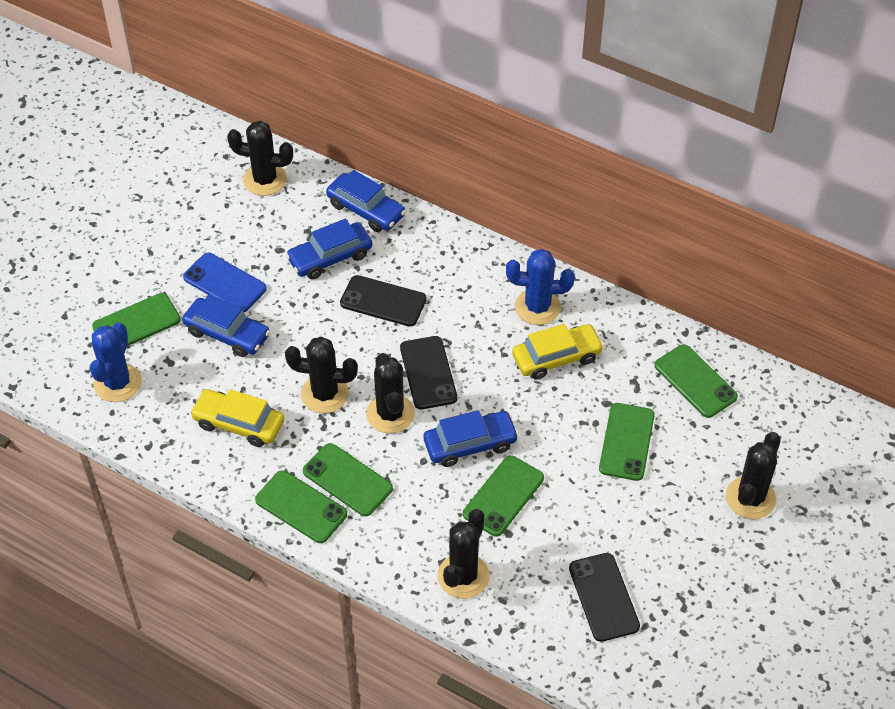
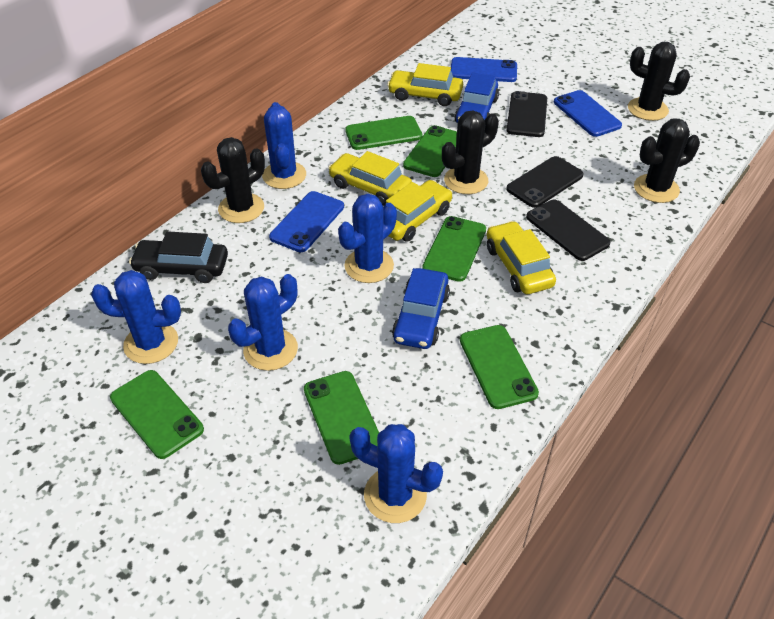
black cactus: 5 -> 4
black car: 0 -> 1
blue cactus: 2 -> 5
blue car: 4 -> 2
blue phone: 1 -> 3
yellow car: 2 -> 4

